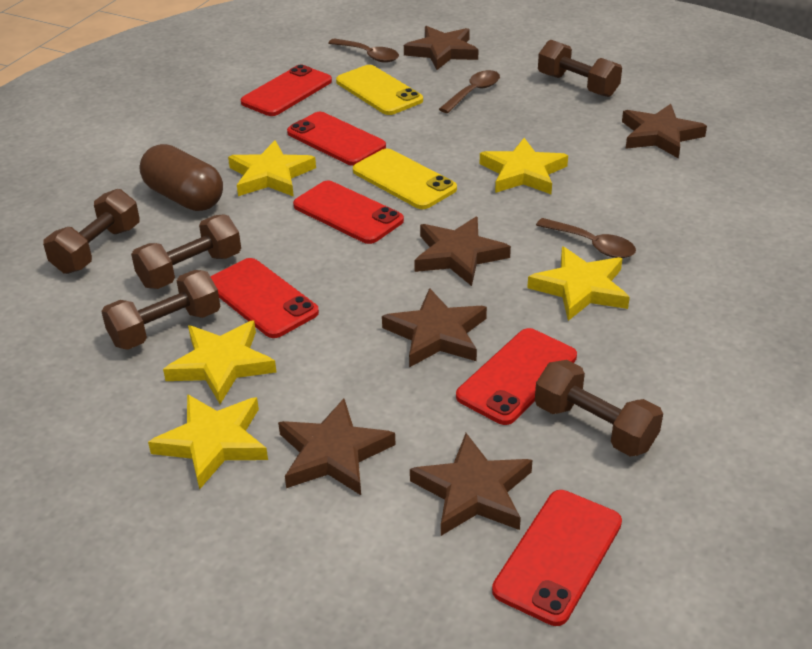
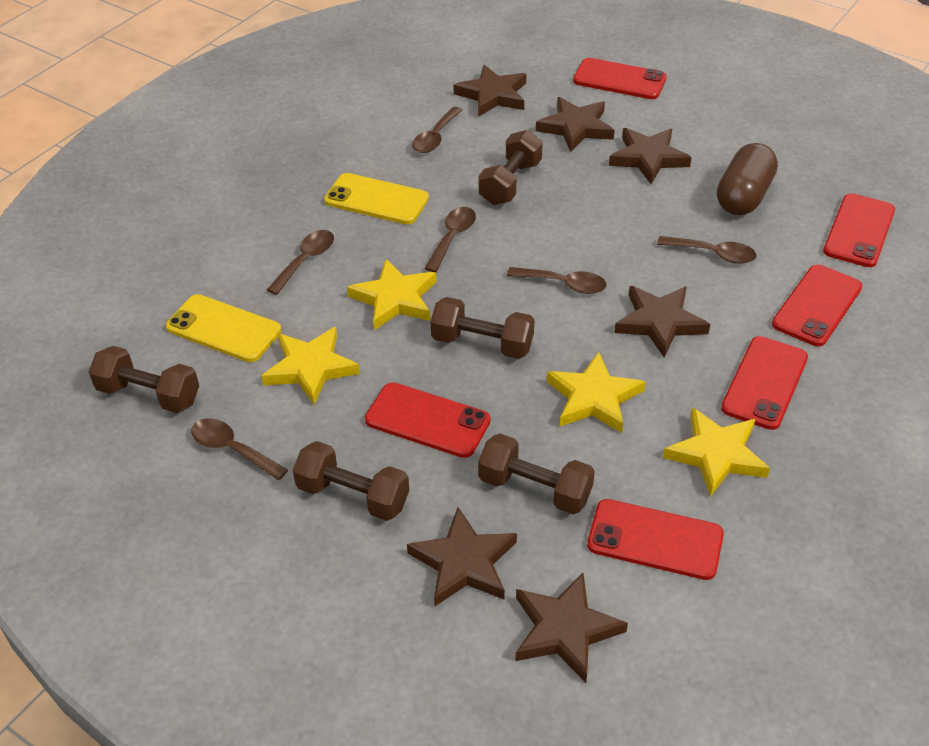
brown spoon: 3 -> 6
yellow star: 5 -> 4

